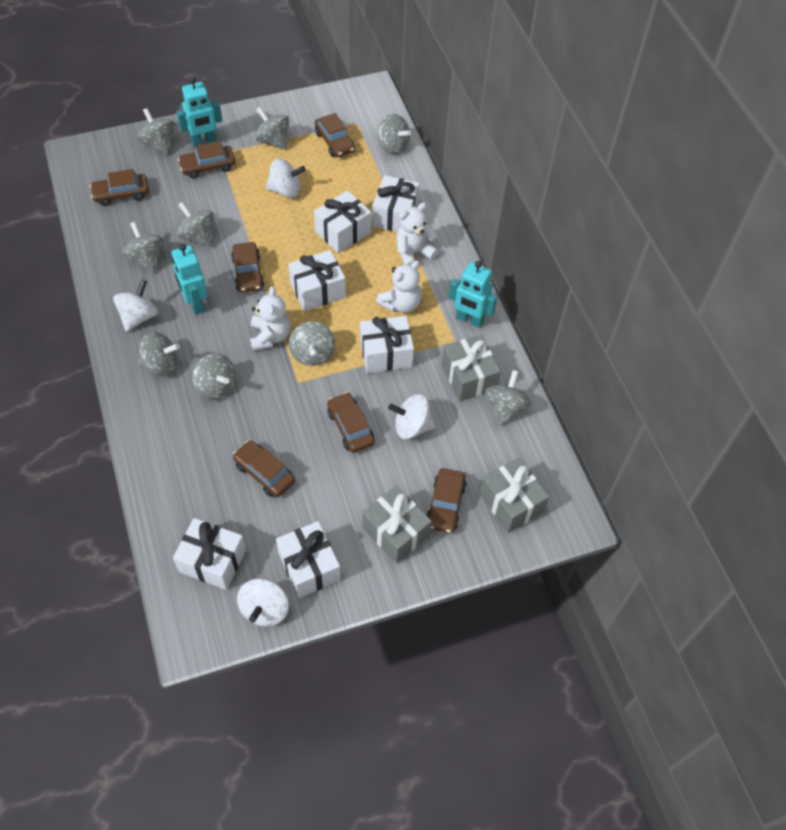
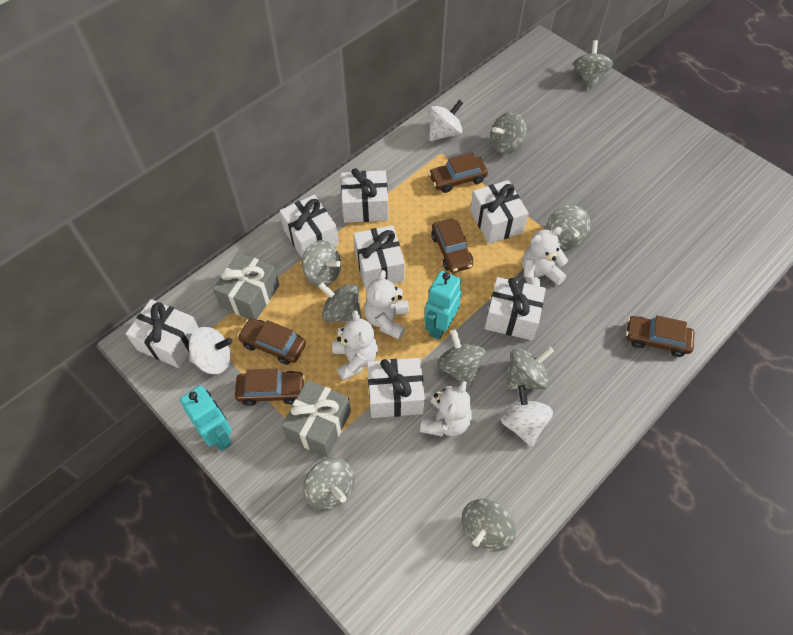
brown car: 7 -> 5
grey gift: 3 -> 2
turquoise robot: 3 -> 2
white gift: 6 -> 7
white spinning top: 4 -> 3
white teddy bear: 3 -> 4

